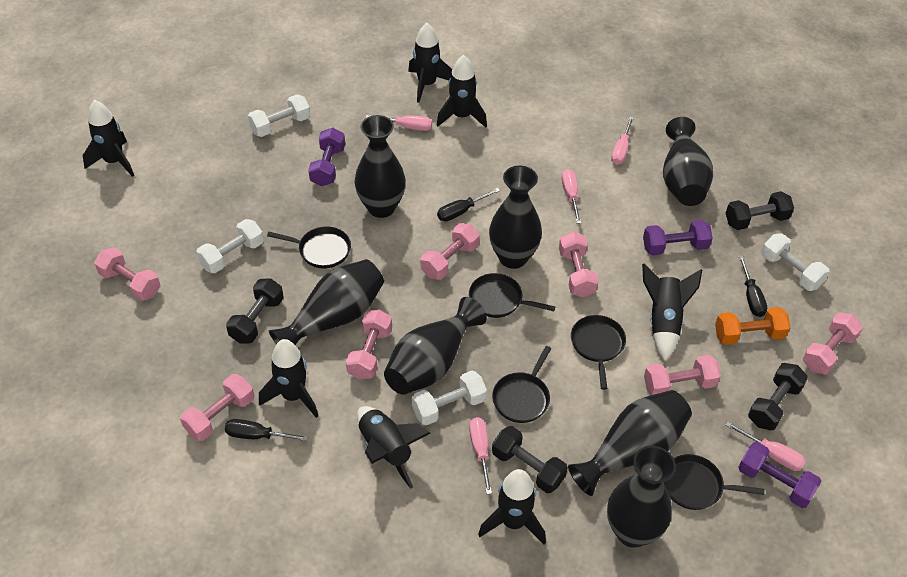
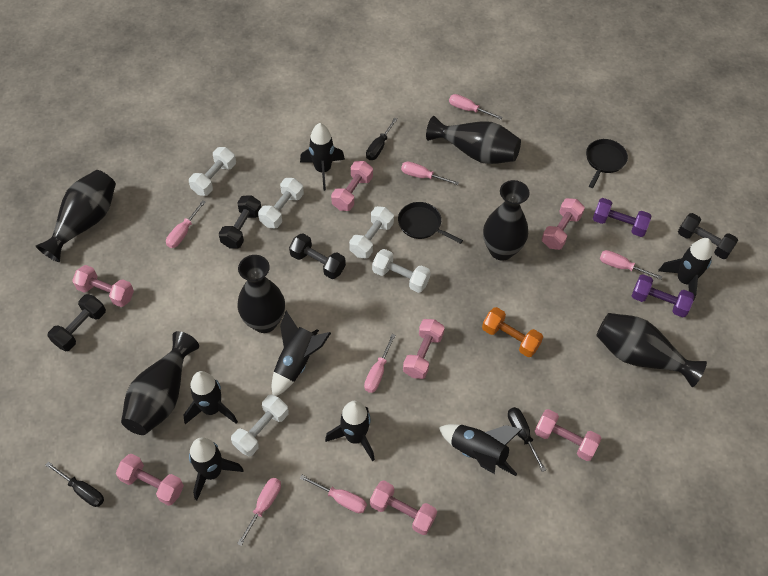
black pan: 5 -> 2
black vase: 7 -> 6
pink screwdriver: 5 -> 7
purple dumbbell: 3 -> 2
white dumbbell: 4 -> 5

